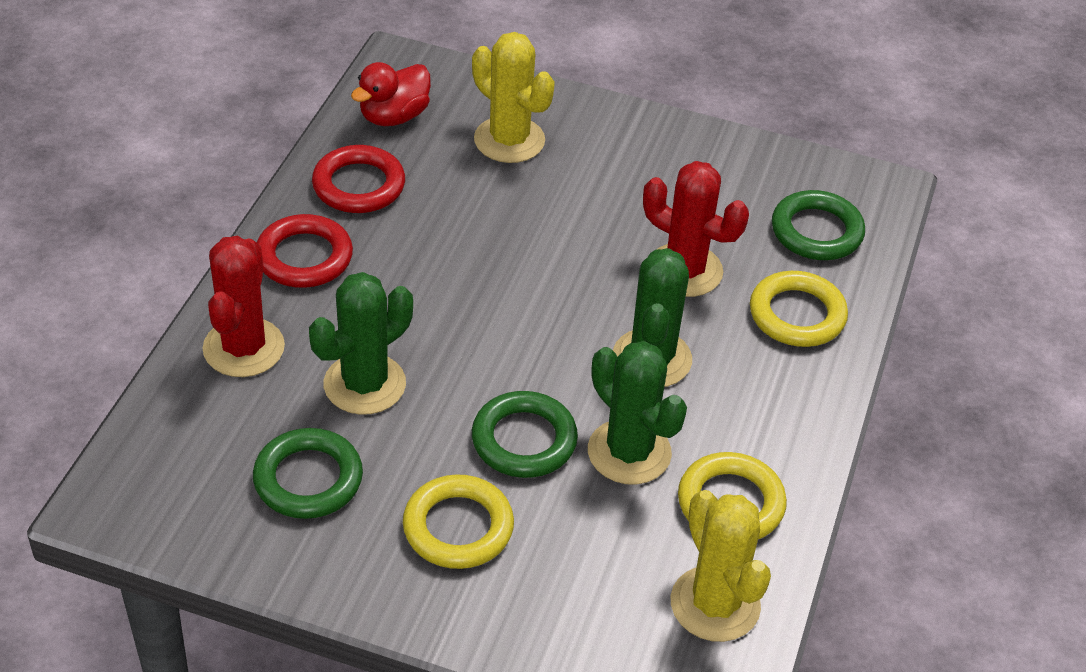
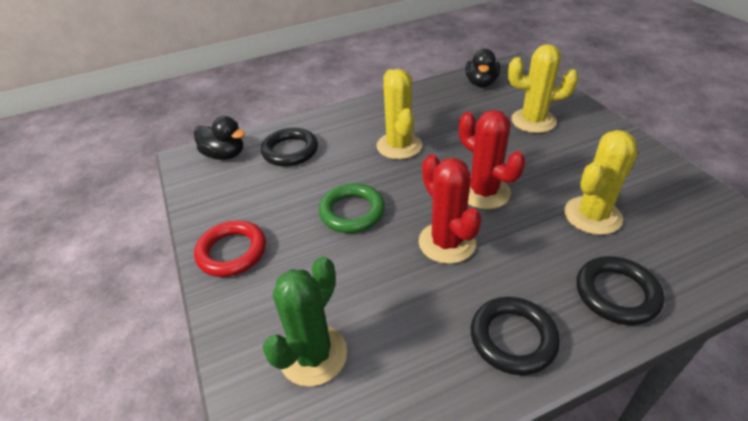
black duck: 0 -> 2
black ring: 0 -> 3
green cactus: 3 -> 1
green ring: 3 -> 1
red duck: 1 -> 0
red ring: 2 -> 1
yellow cactus: 2 -> 3
yellow ring: 3 -> 0

